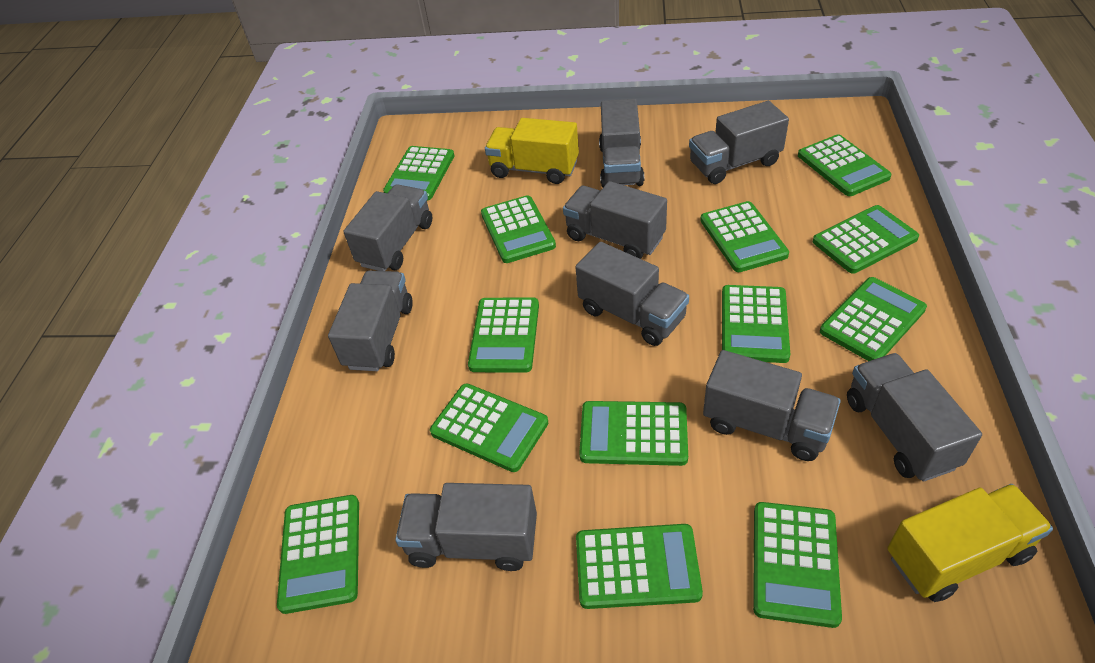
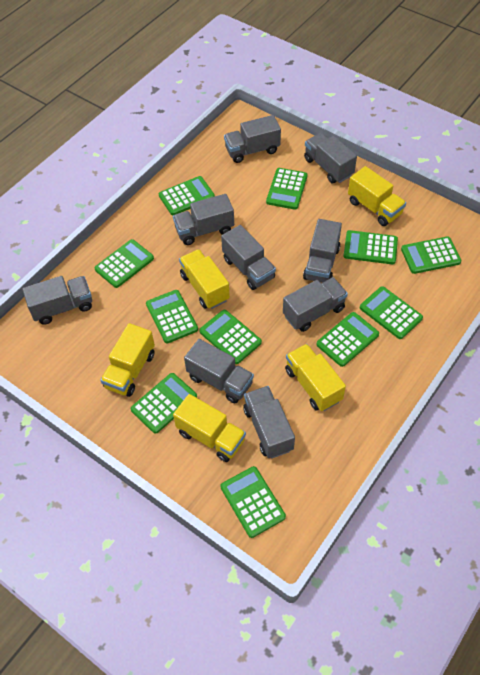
green calculator: 13 -> 11
yellow truck: 2 -> 5

